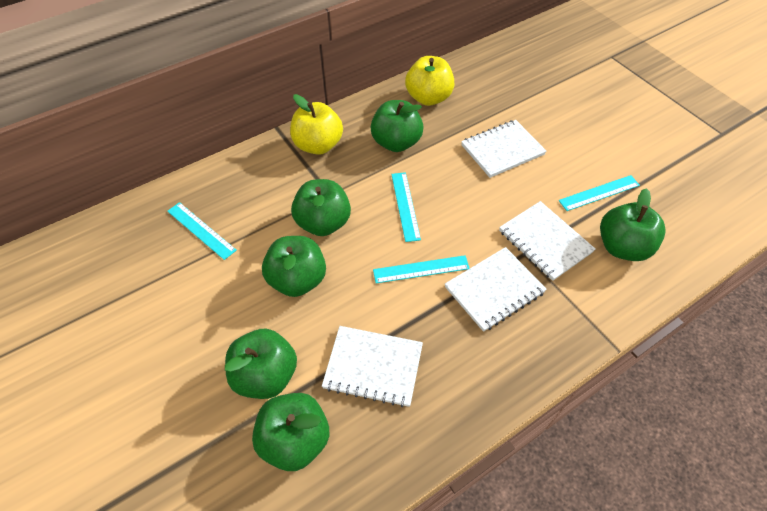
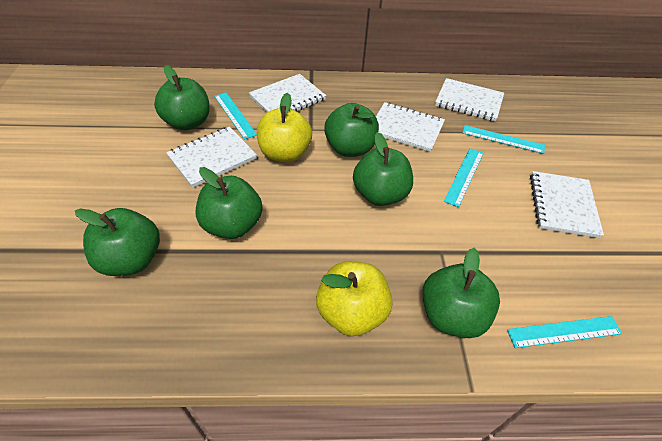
white notebook: 4 -> 5

